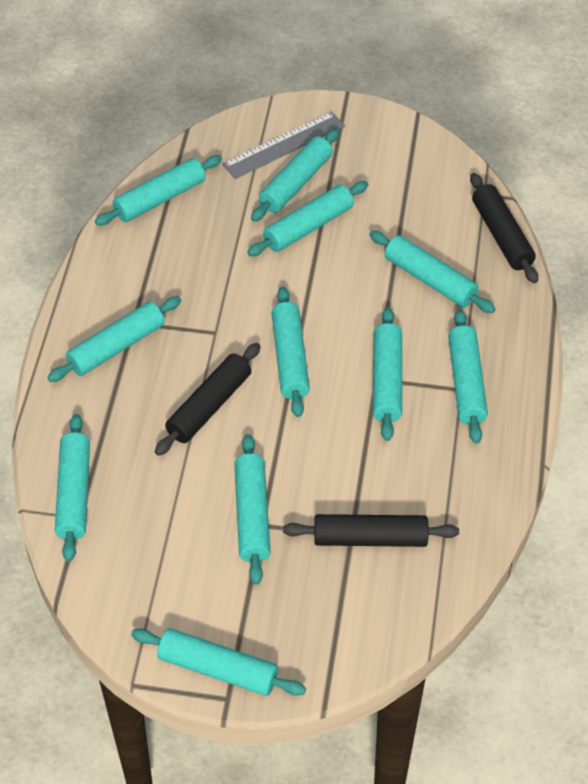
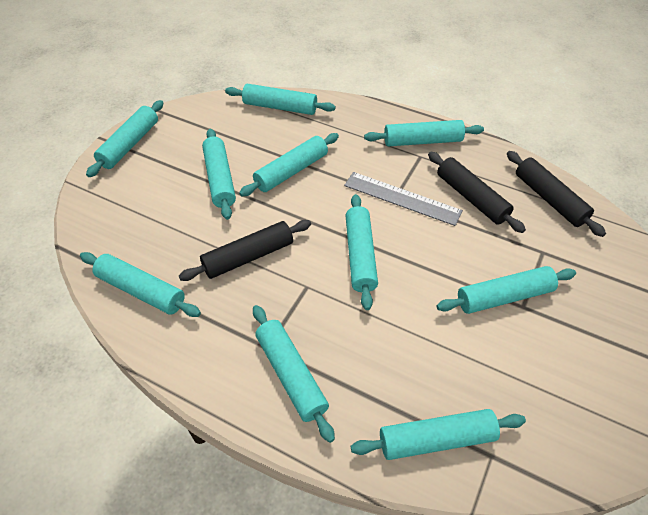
turquoise rolling pin: 11 -> 10

